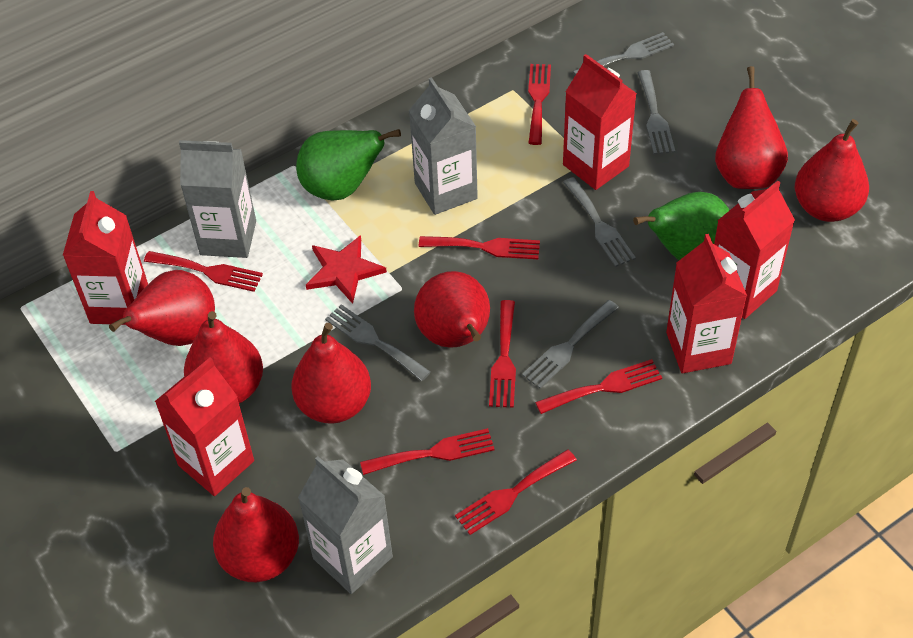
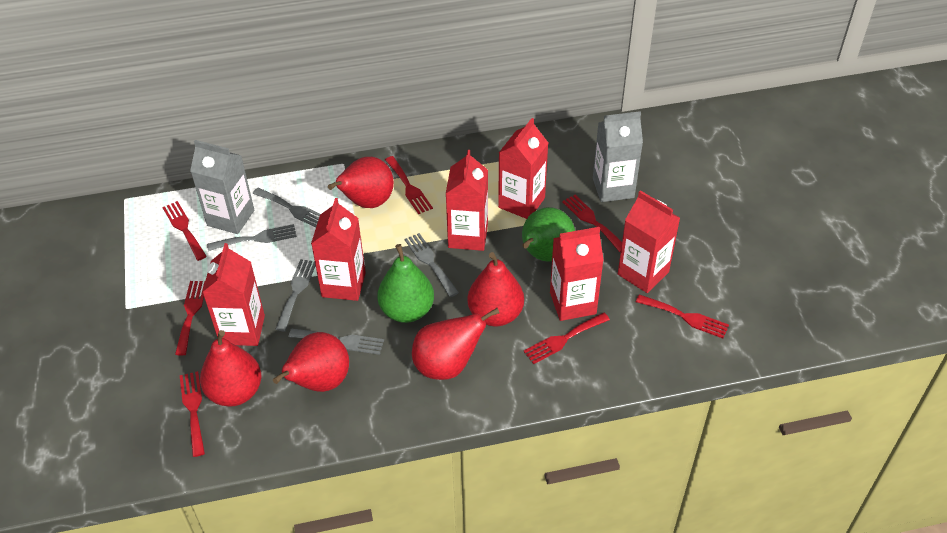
grey carton: 3 -> 2
red carton: 5 -> 6
red pear: 7 -> 5
red star: 1 -> 0

